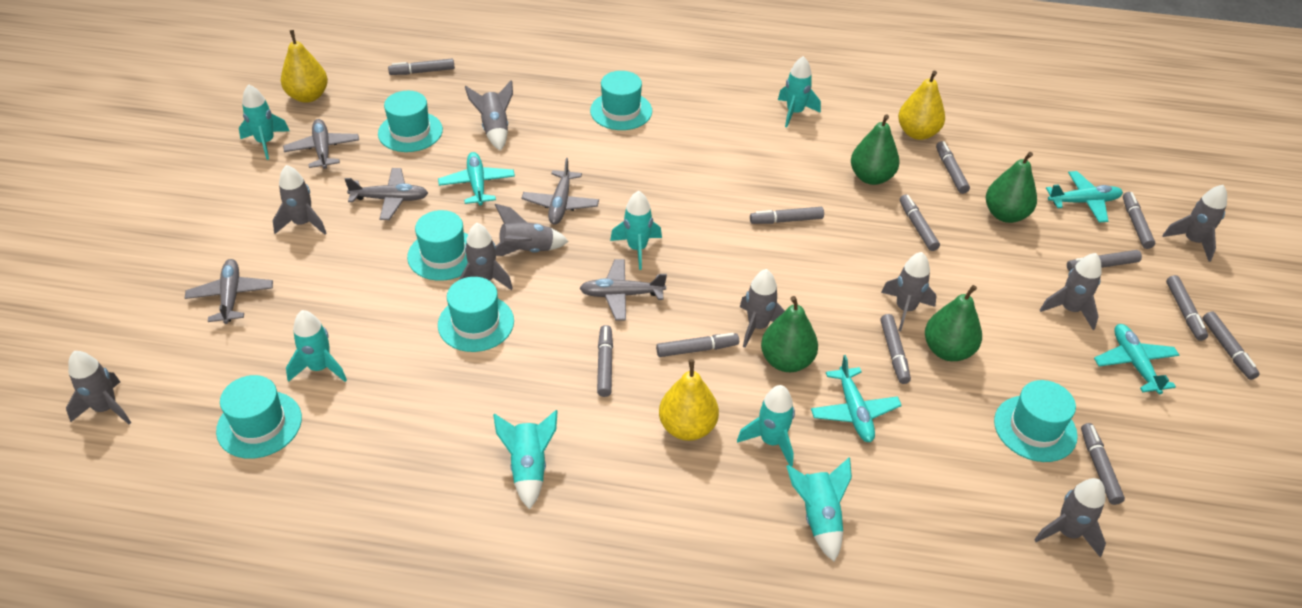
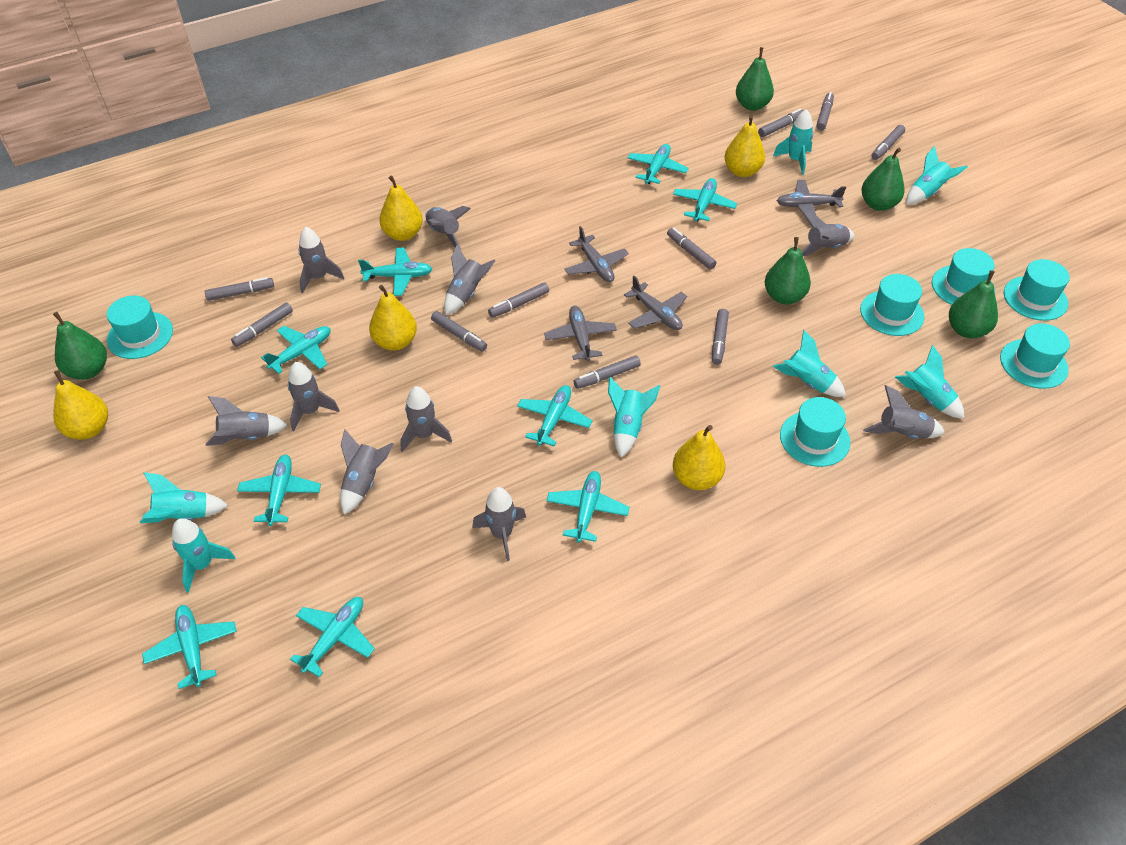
green pear: 4 -> 5
grey marker: 12 -> 10
grey plane: 5 -> 4
turquoise plane: 4 -> 9
yellow pear: 3 -> 5

